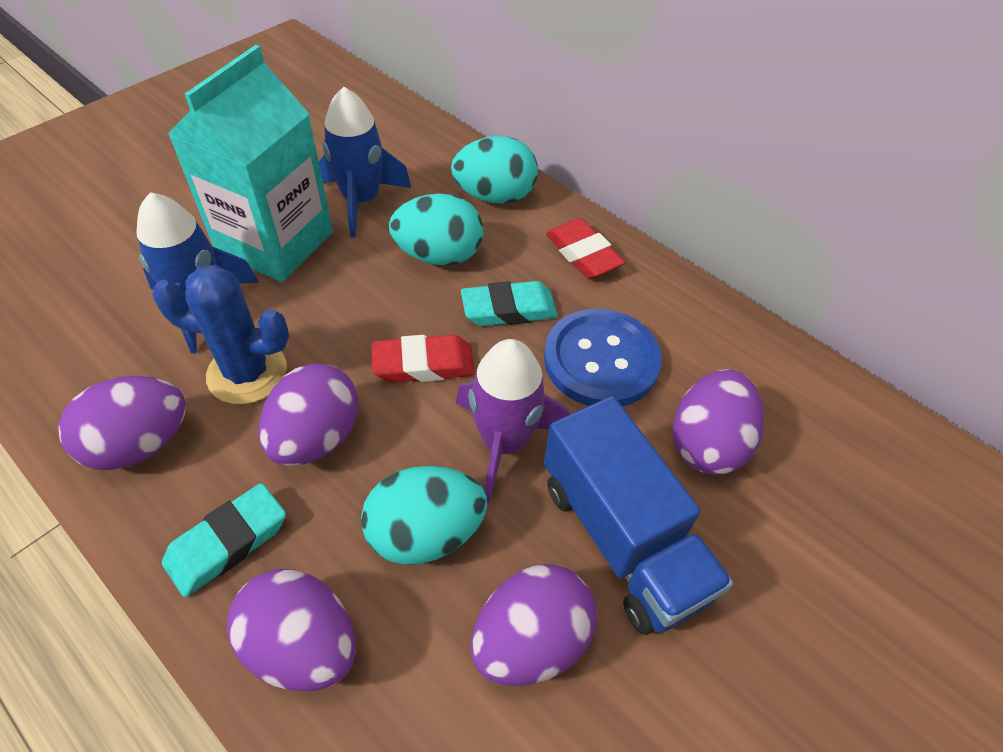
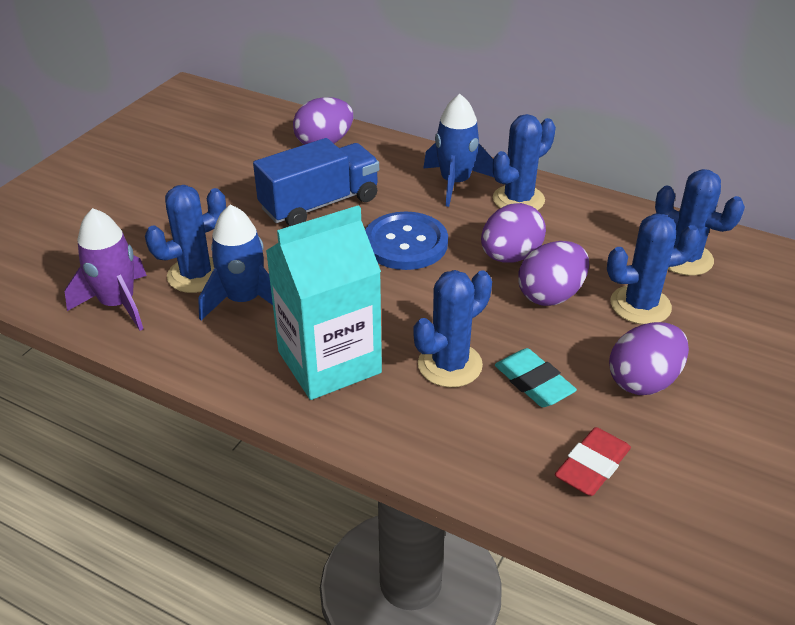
blue cactus: 1 -> 5
purple egg: 5 -> 4
red eraser: 2 -> 1
turquoise egg: 3 -> 0
turquoise eraser: 2 -> 1

